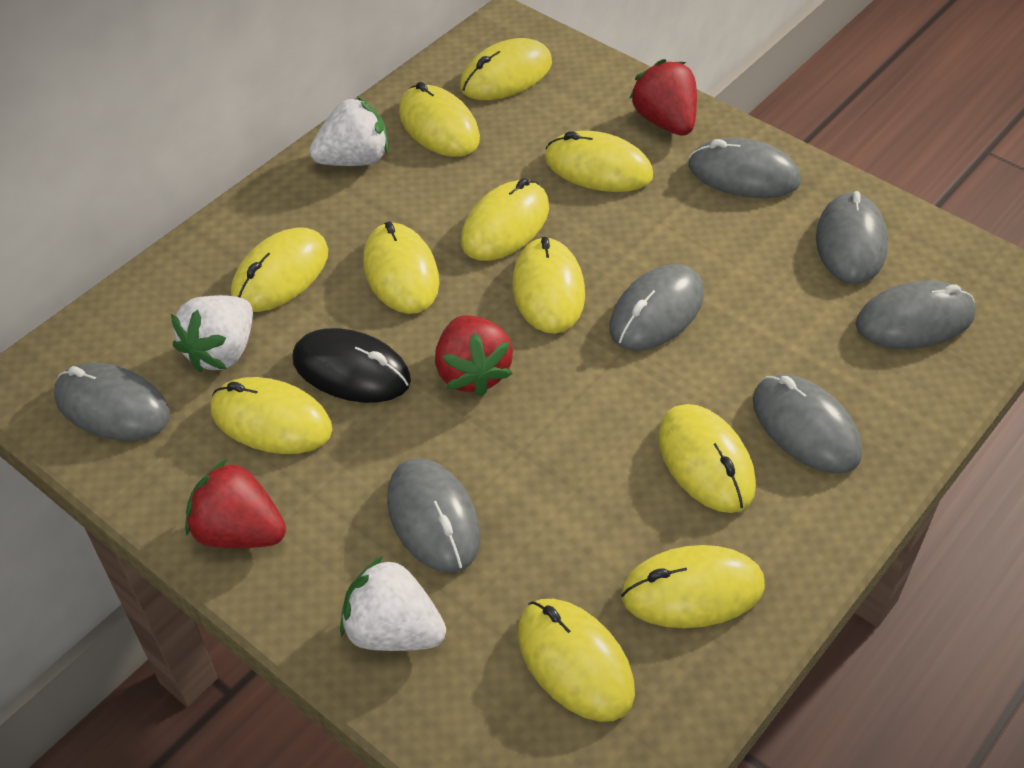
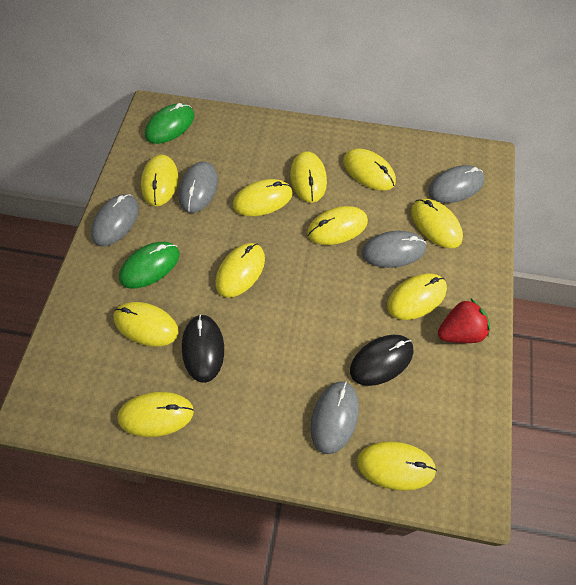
black mouse: 1 -> 2
green mouse: 0 -> 2
grey mouse: 7 -> 5
red strawberry: 3 -> 1
white strawberry: 3 -> 0

